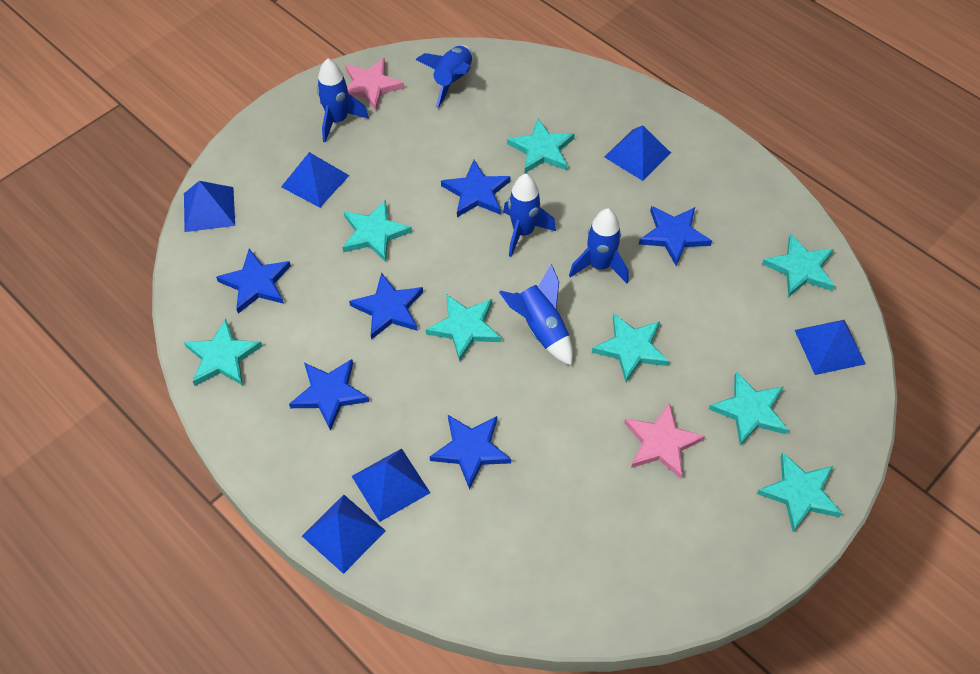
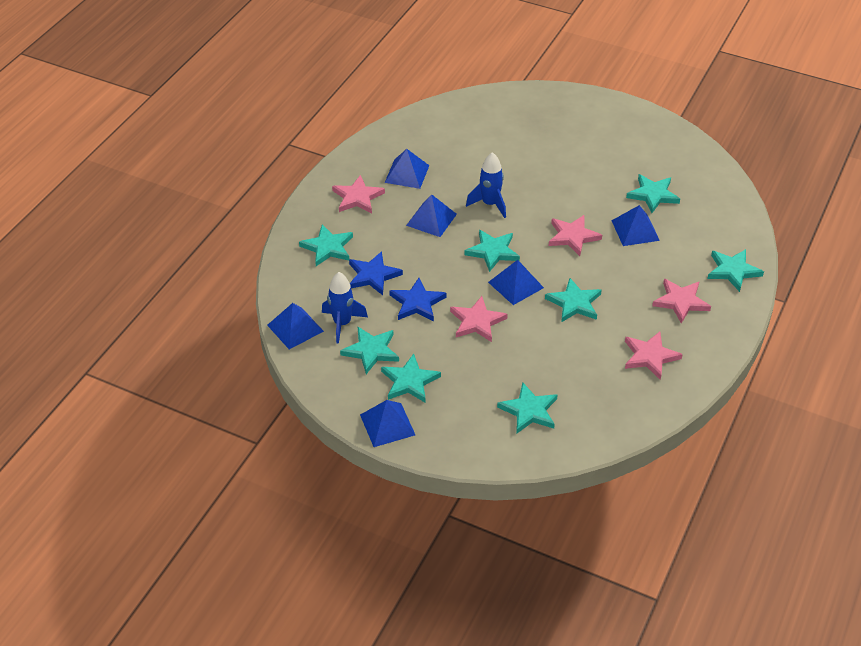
blue rocket: 5 -> 2
blue star: 6 -> 2
pink star: 2 -> 5

